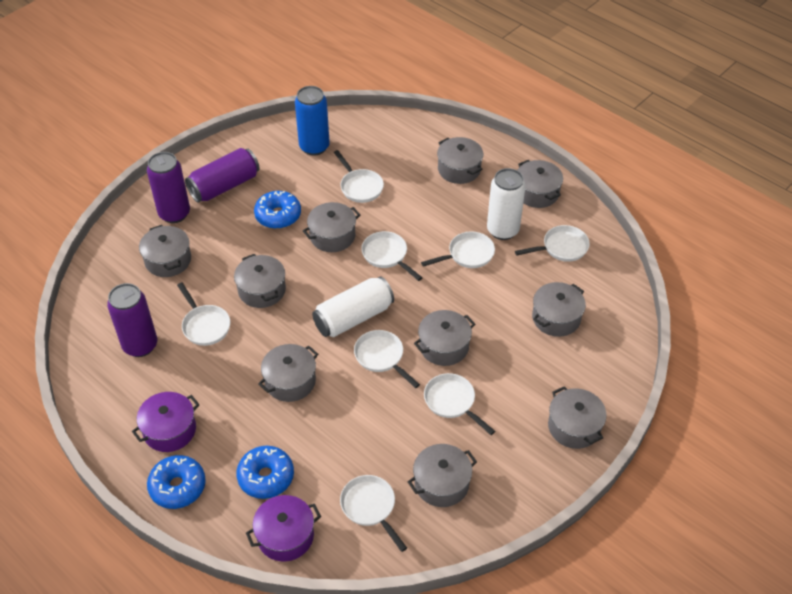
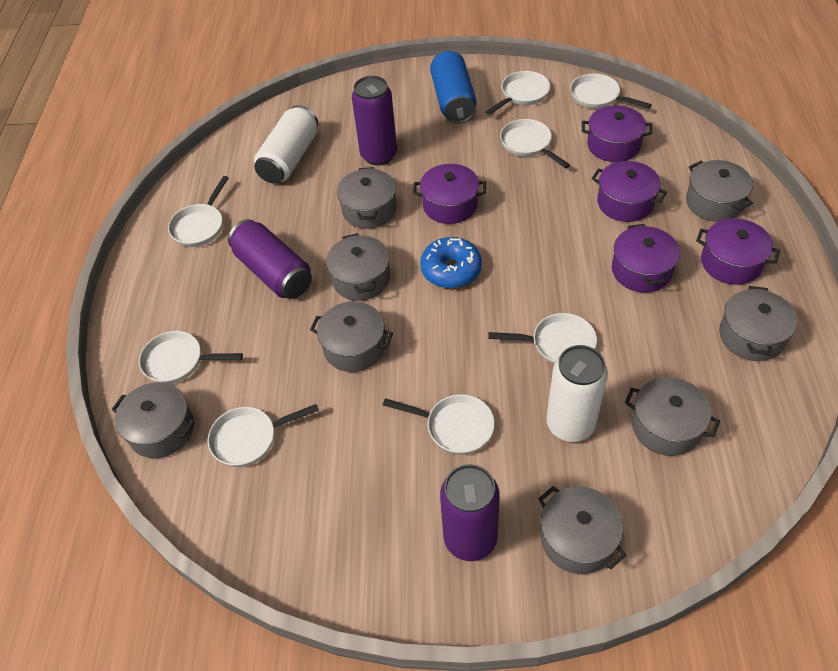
blue donut: 3 -> 1
grey pot: 10 -> 8
purple pot: 2 -> 5

